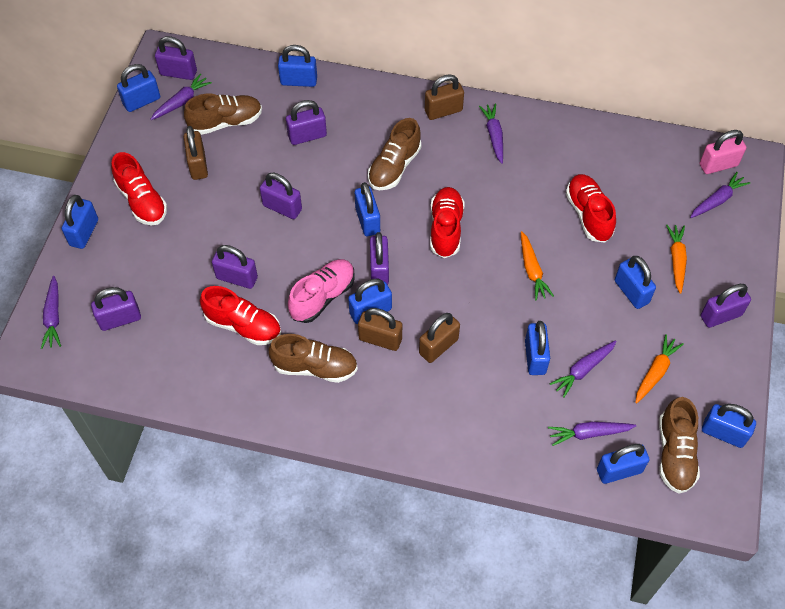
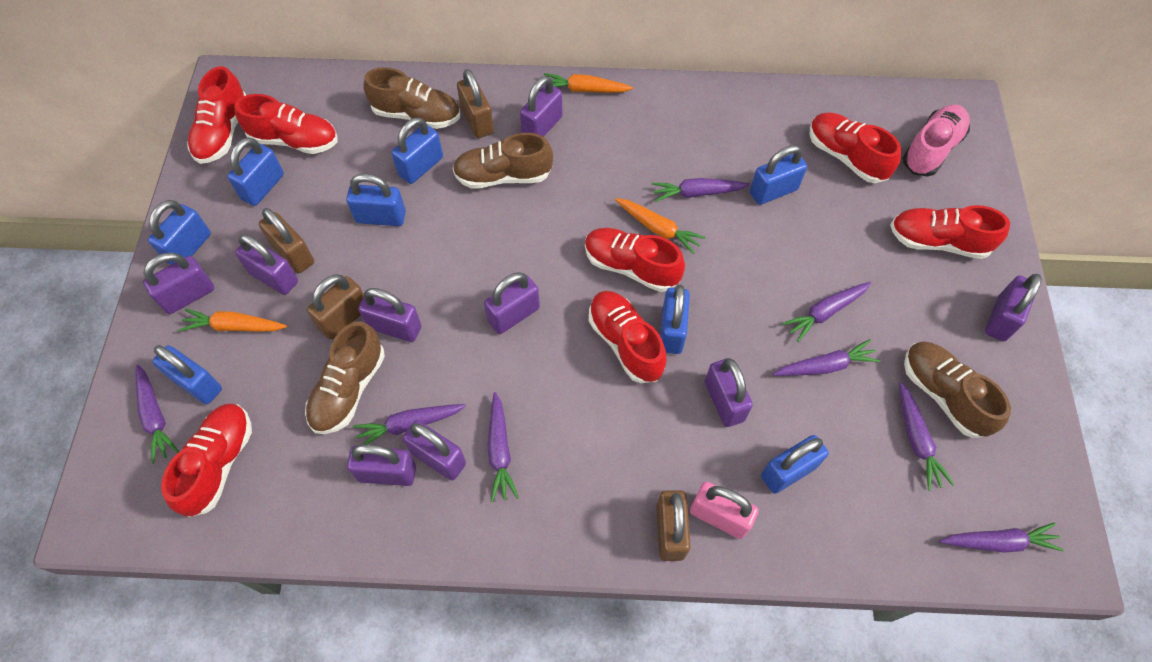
blue padlock: 9 -> 8
purple carrot: 6 -> 8
purple padlock: 7 -> 9
red shoe: 4 -> 7

